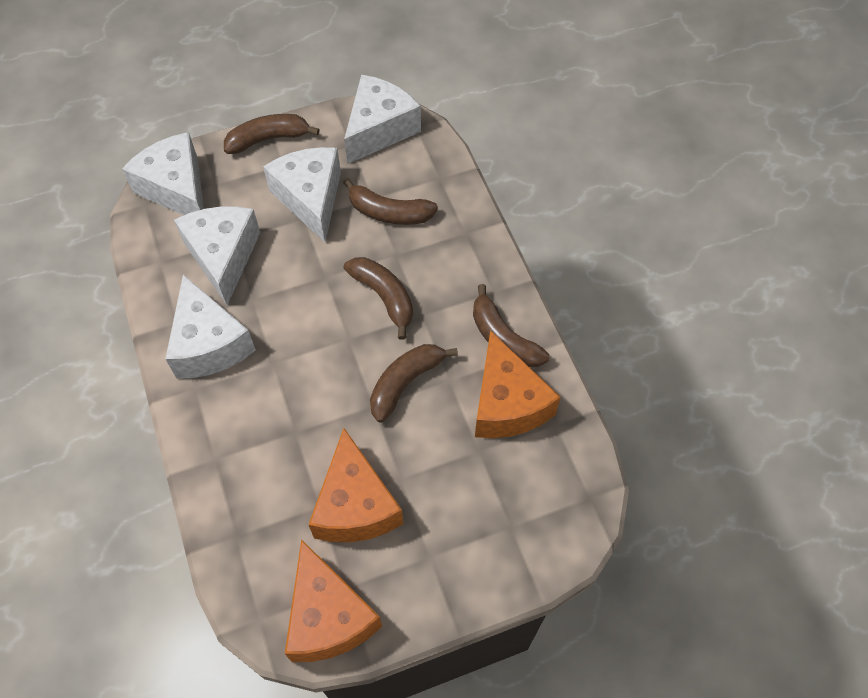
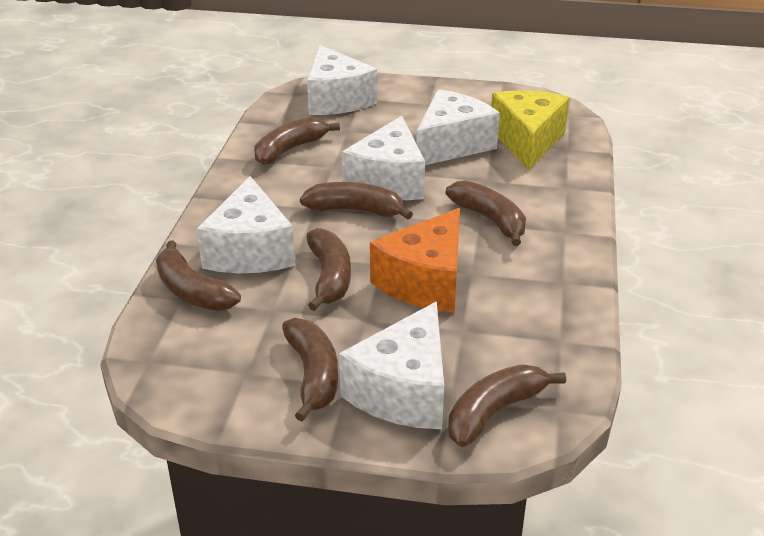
brown banana: 5 -> 7
orange cheese: 3 -> 1
yellow cheese: 0 -> 1

